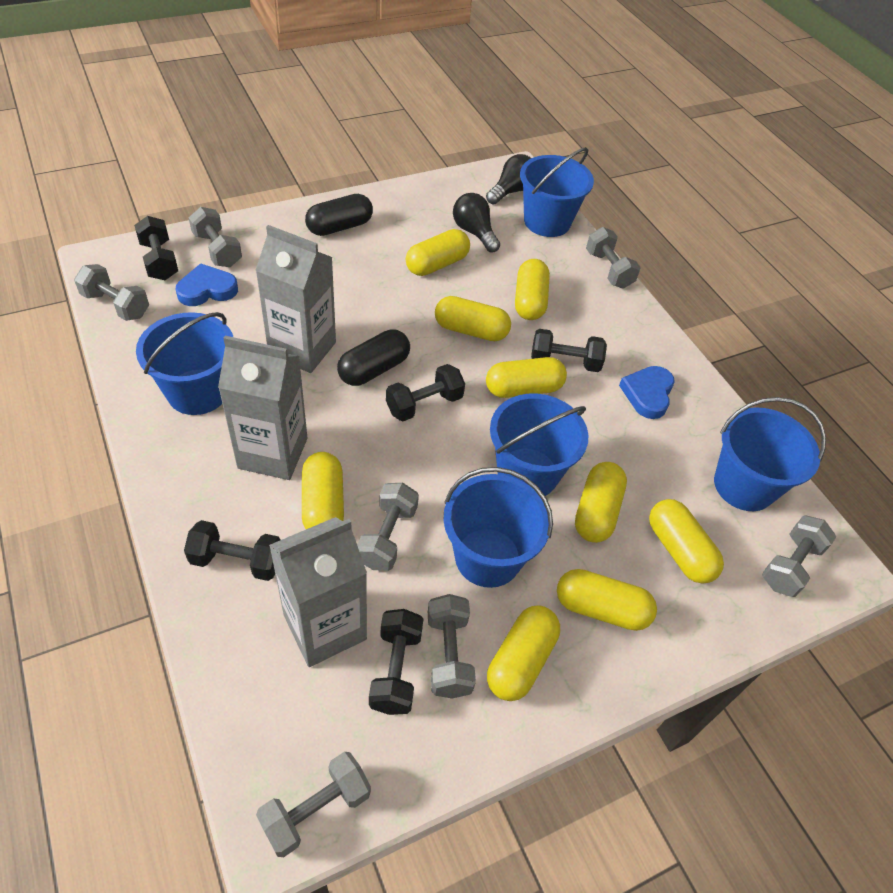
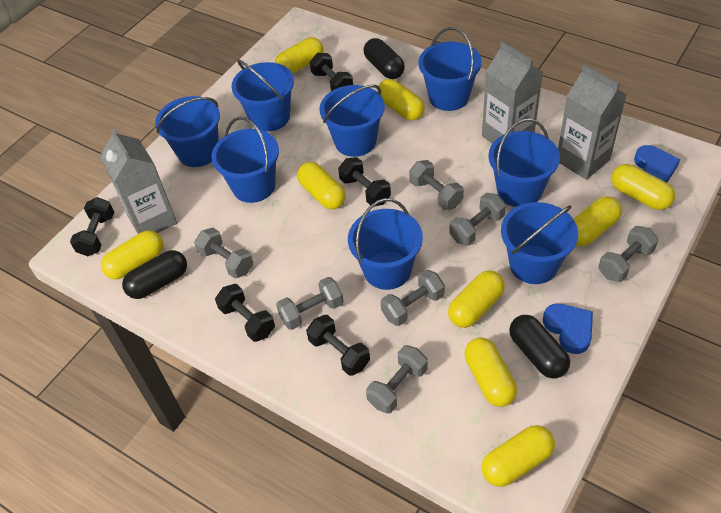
black capsule: 2 -> 3
black light bulb: 2 -> 0
blue bucket: 5 -> 8

